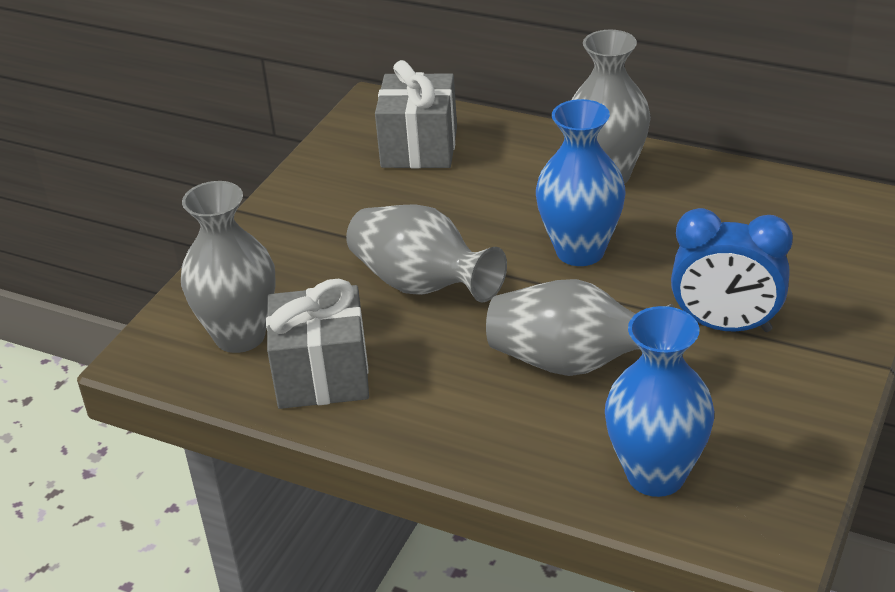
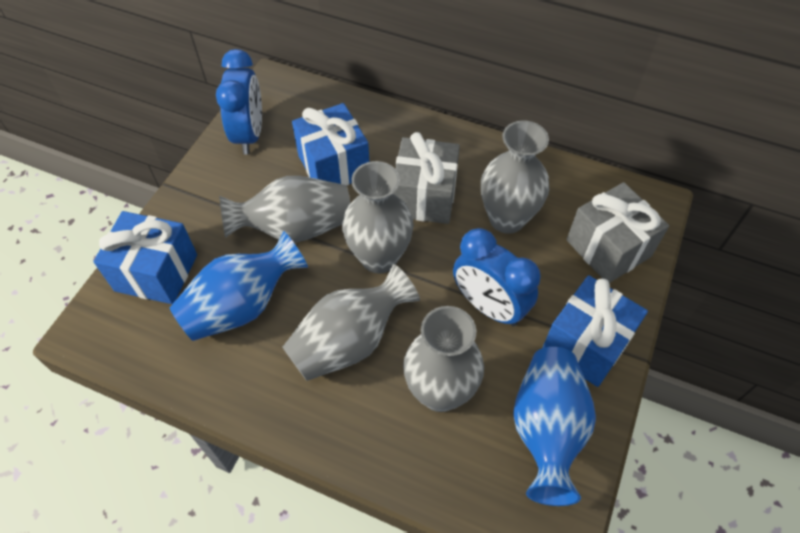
blue clock: 1 -> 2
blue gift: 0 -> 3
grey vase: 4 -> 5

